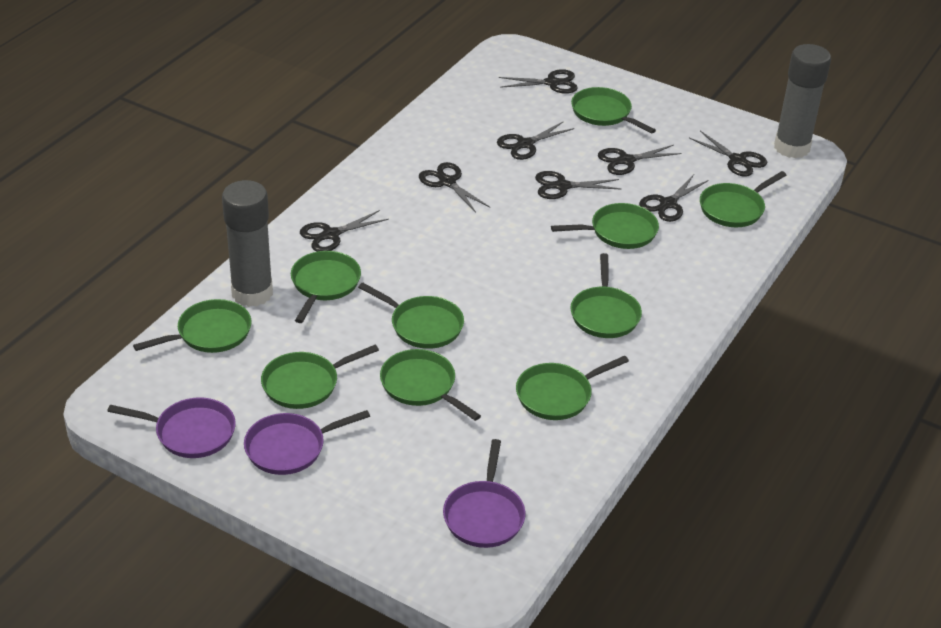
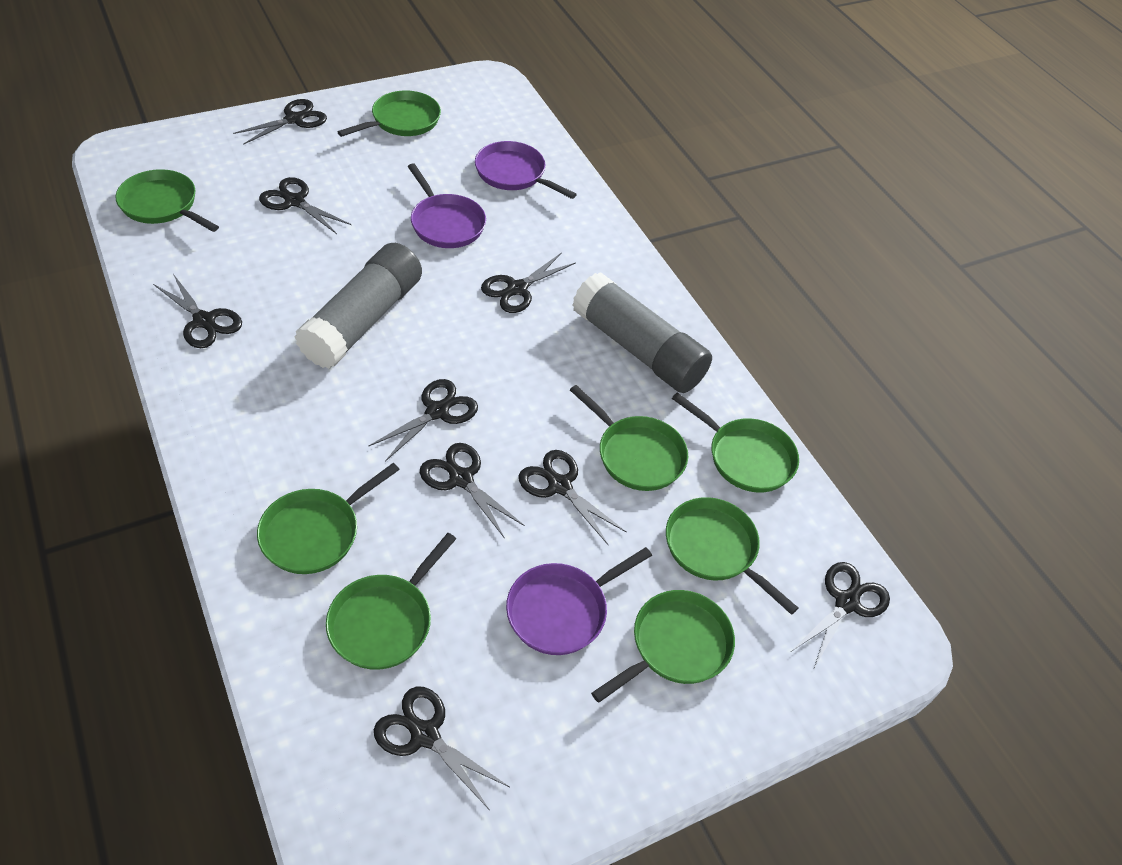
black scissors: 8 -> 9
green pan: 10 -> 8

